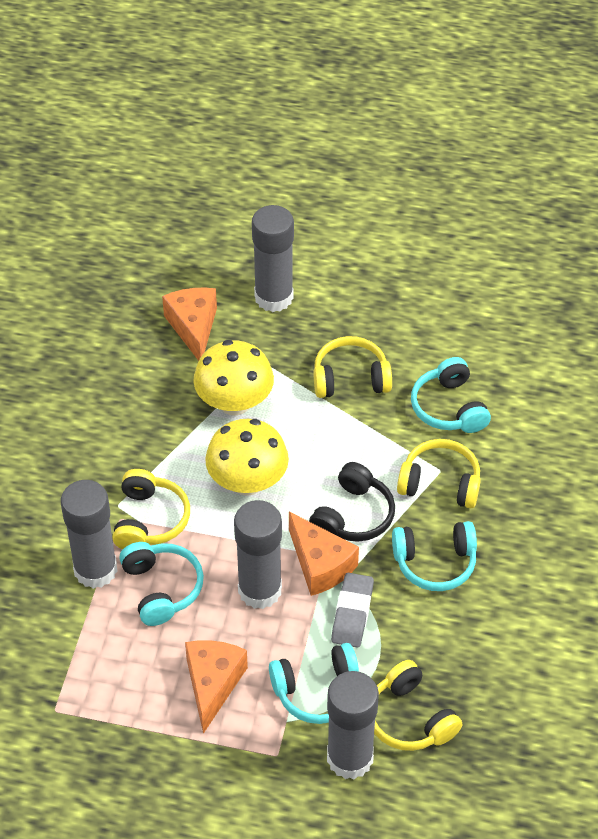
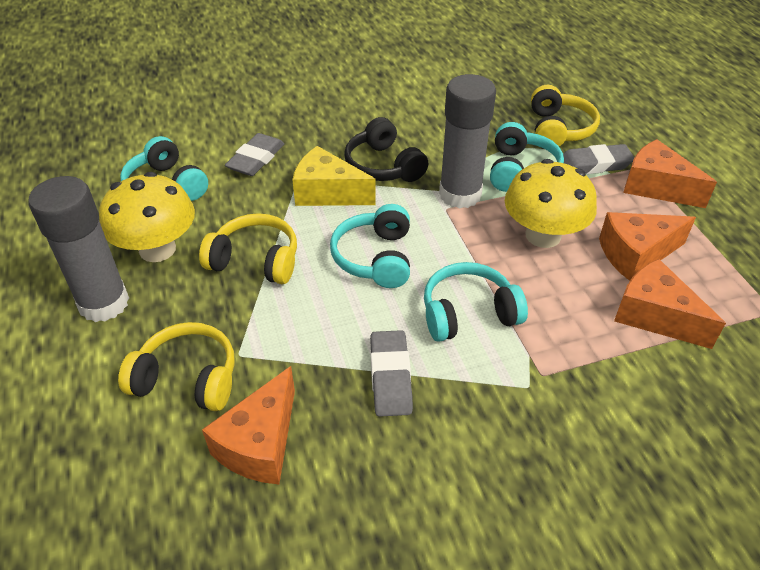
grey eraser: 1 -> 3
grey glue stick: 4 -> 2
orange cheese: 3 -> 4
yellow cheese: 0 -> 1
yellow headphones: 4 -> 3

